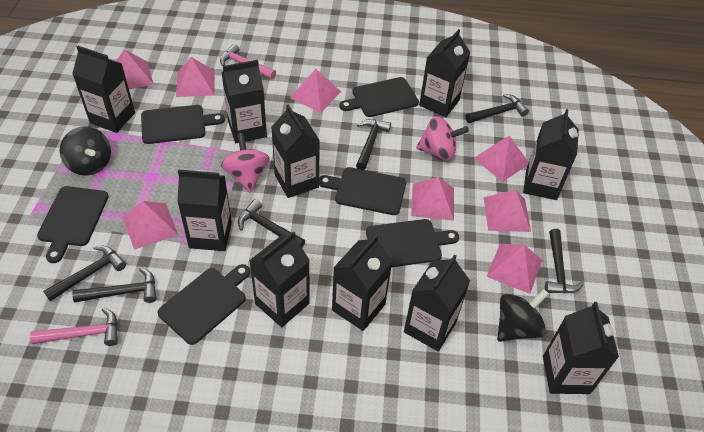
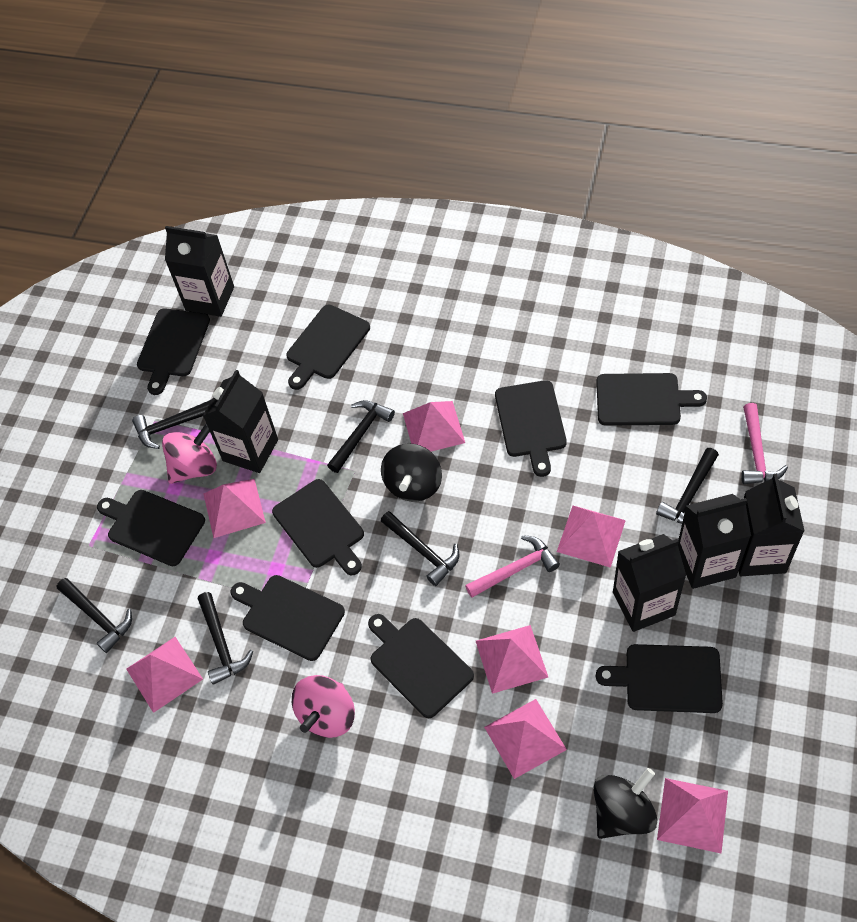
black carton: 10 -> 5
black cutting board: 6 -> 9
pink pyramid: 8 -> 7

